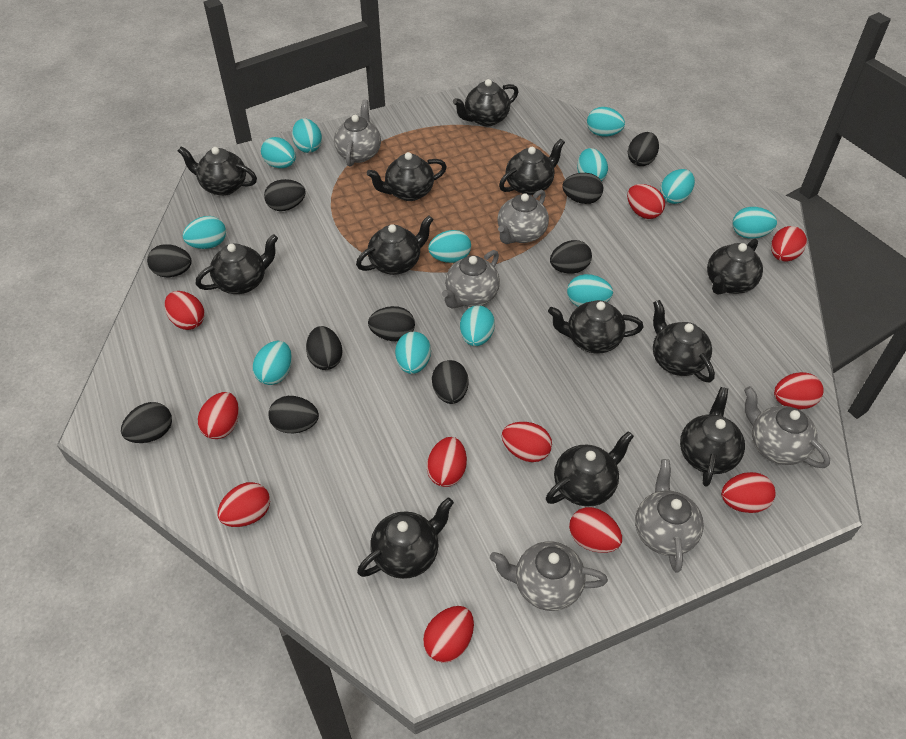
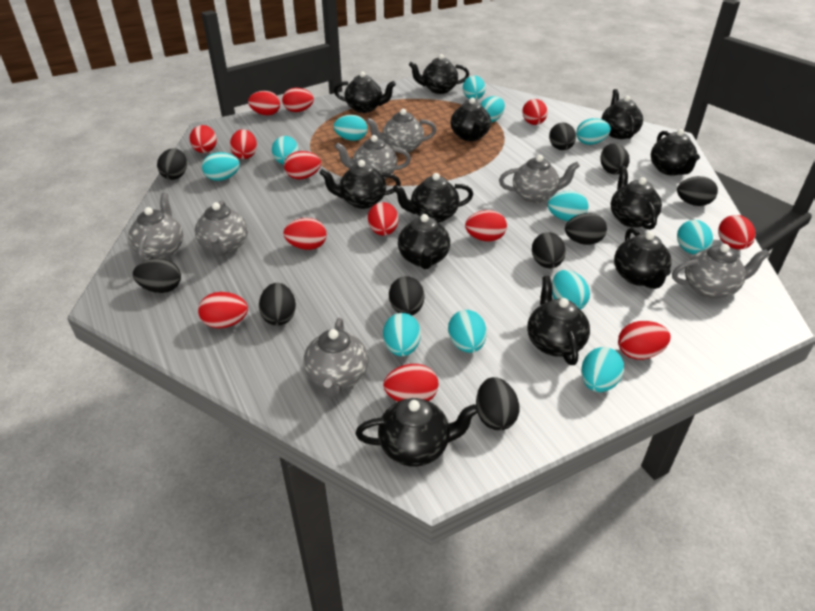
grey teapot: 6 -> 7
red egg: 11 -> 13

